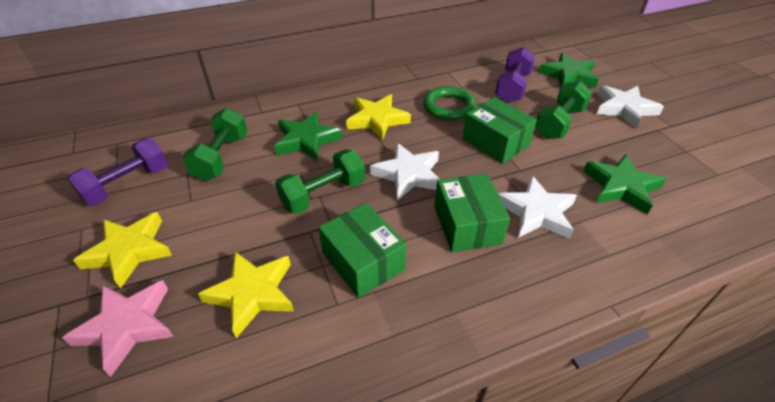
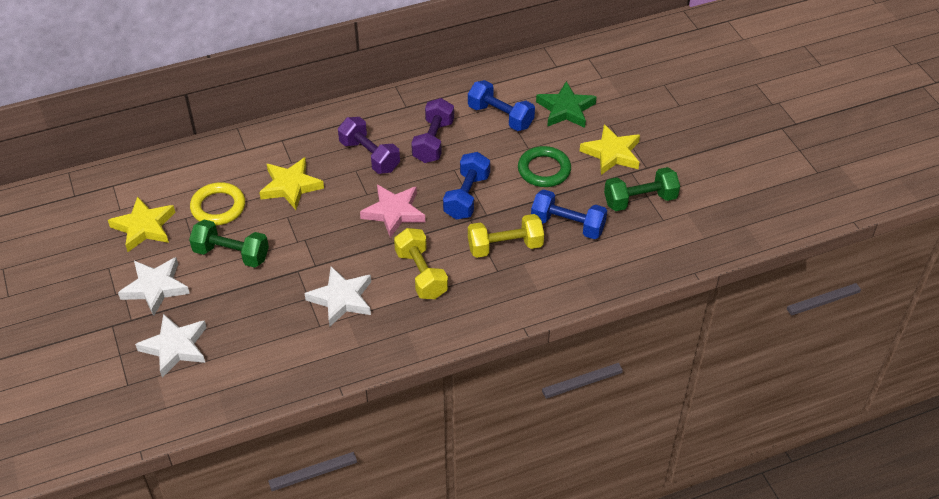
blue dumbbell: 0 -> 3
green box: 3 -> 0
green dumbbell: 3 -> 2
green star: 3 -> 1
yellow dumbbell: 0 -> 2
yellow ring: 0 -> 1

